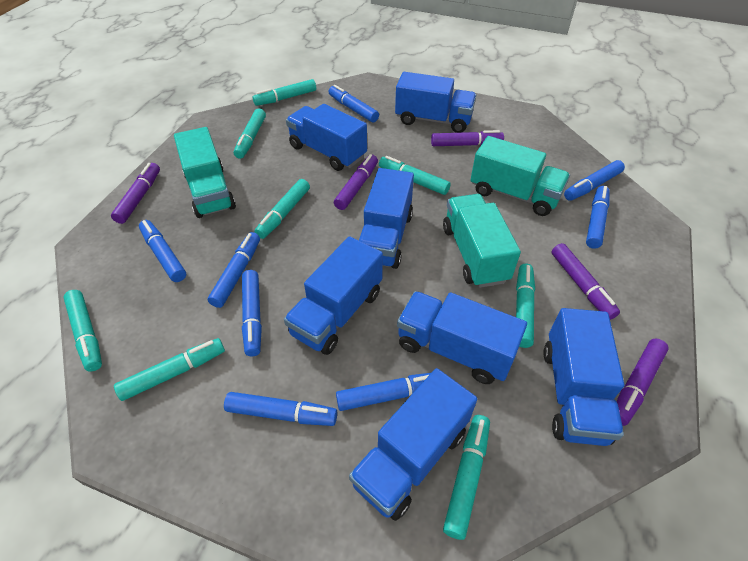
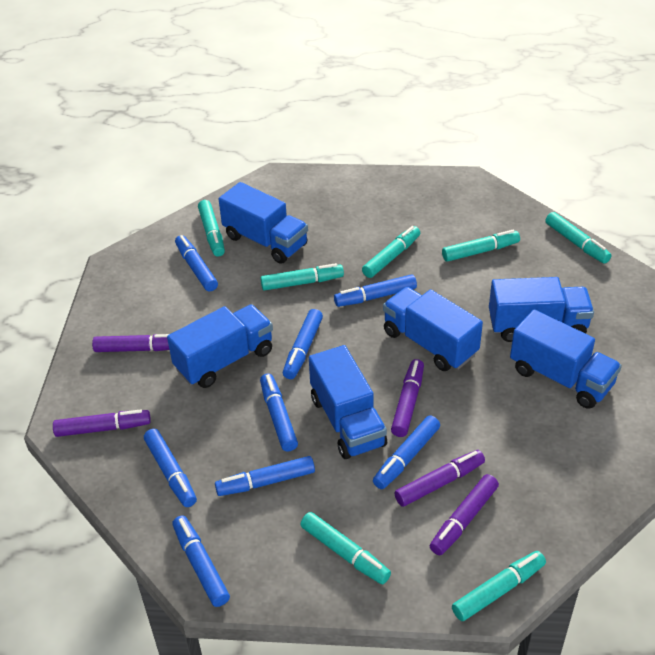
blue truck: 7 -> 6
turquoise marker: 8 -> 7
turquoise truck: 3 -> 0

